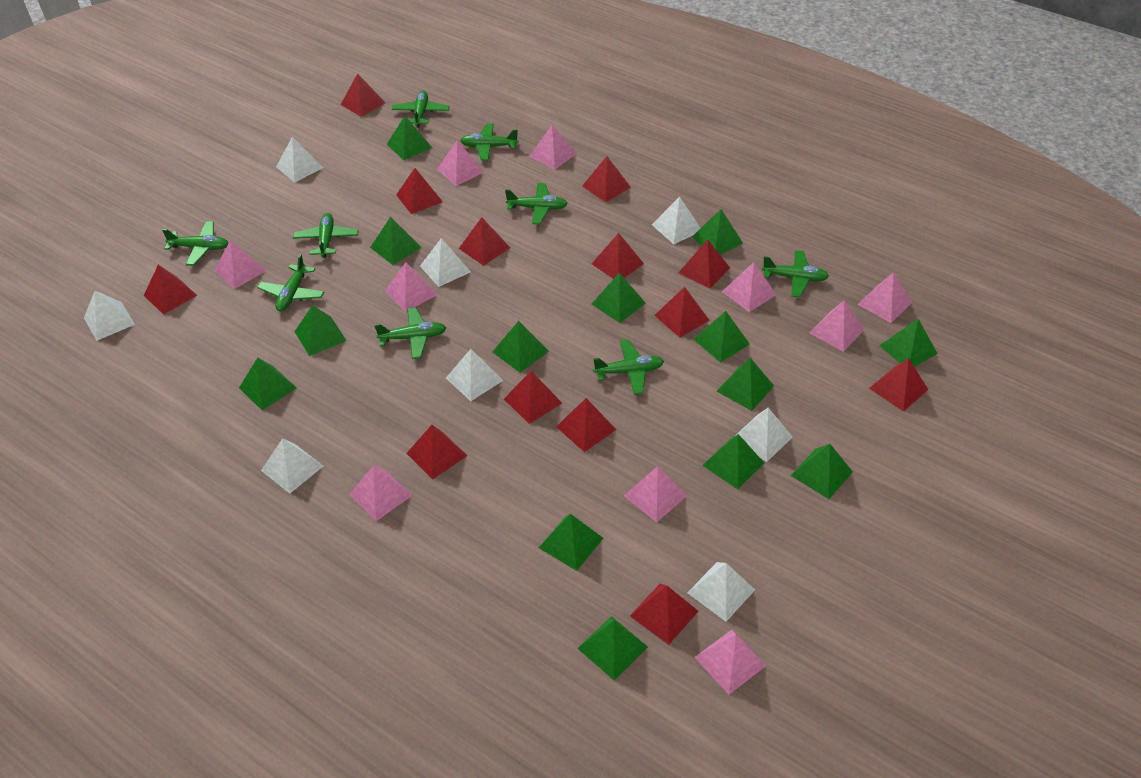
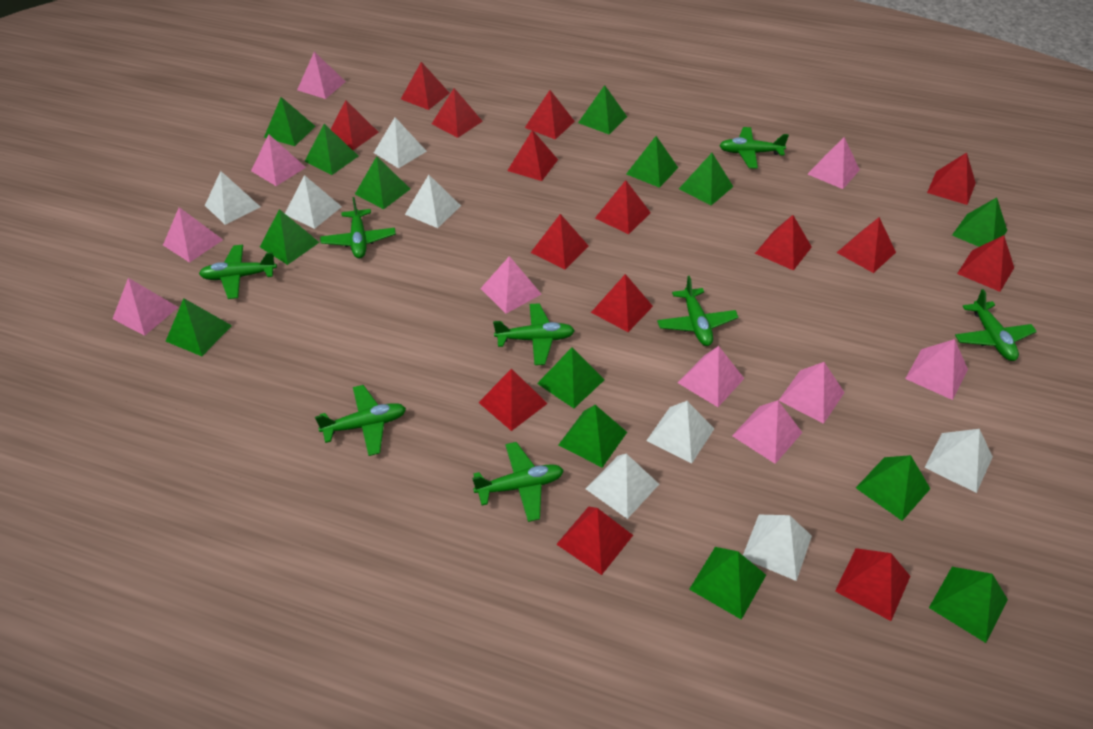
green plane: 9 -> 8
red pyramid: 13 -> 15

